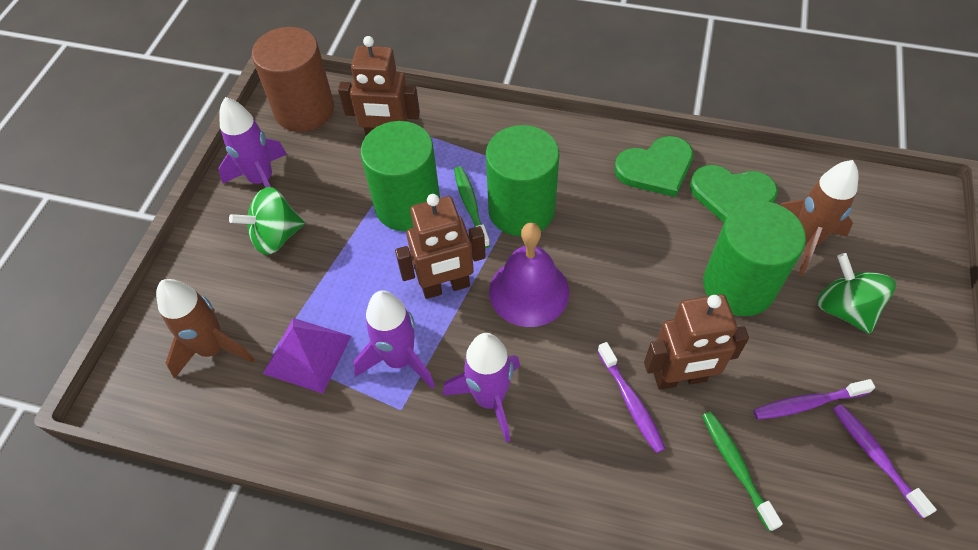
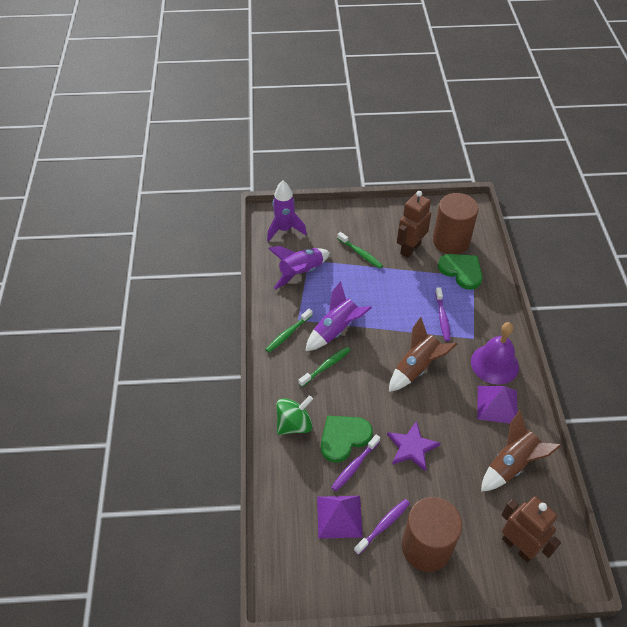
brown cylinder: 1 -> 2
brown robot: 3 -> 2
green cylinder: 3 -> 0
green spinning top: 2 -> 1
green toothbrush: 2 -> 3
purple pyramid: 1 -> 2
purple star: 0 -> 1

